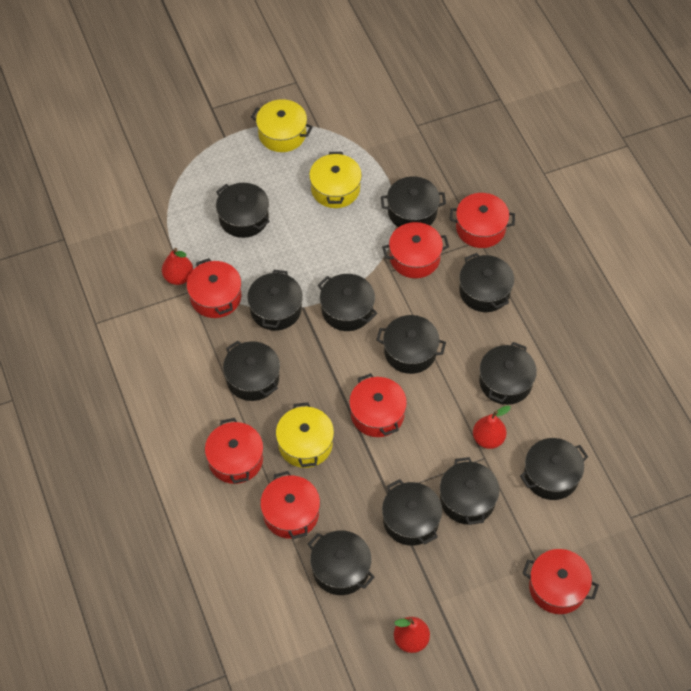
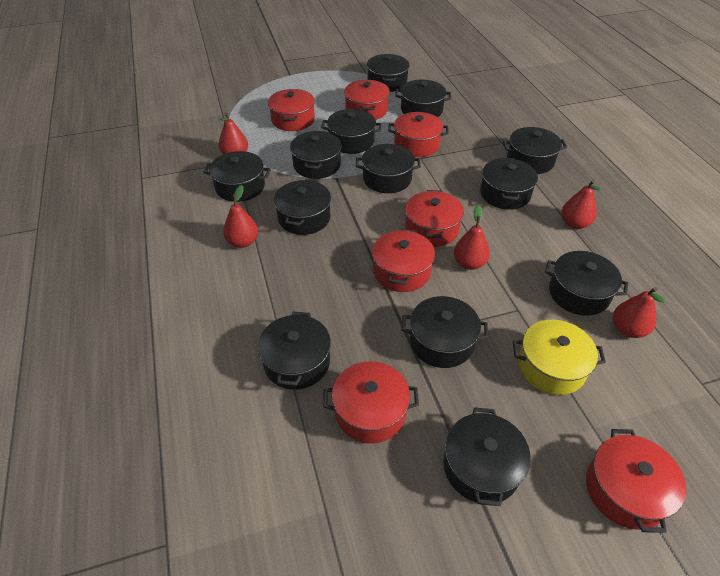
black pot: 12 -> 13
red pear: 3 -> 5
yellow pot: 3 -> 1

